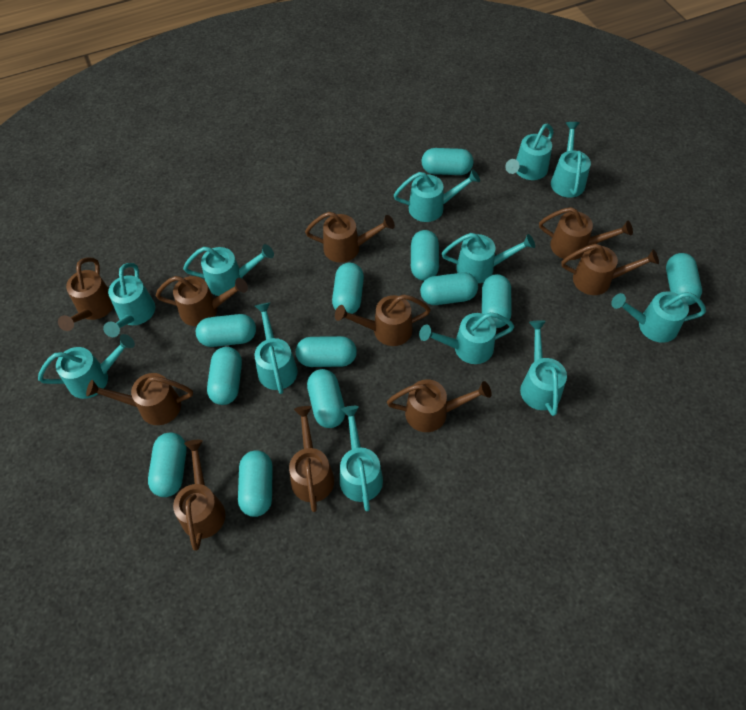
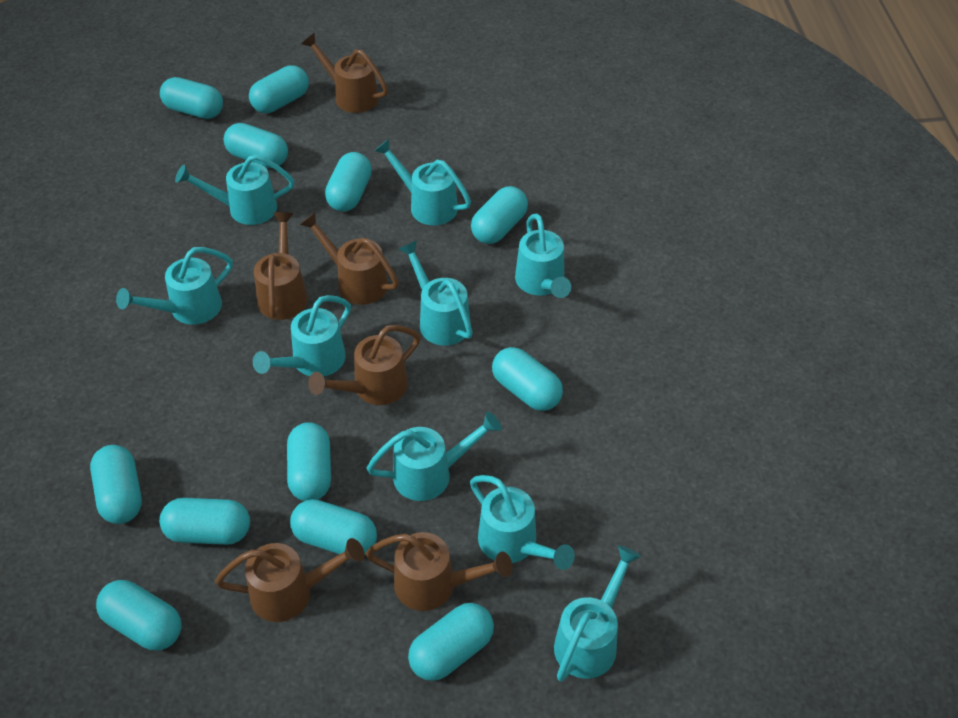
brown watering can: 10 -> 6
turquoise watering can: 12 -> 9

